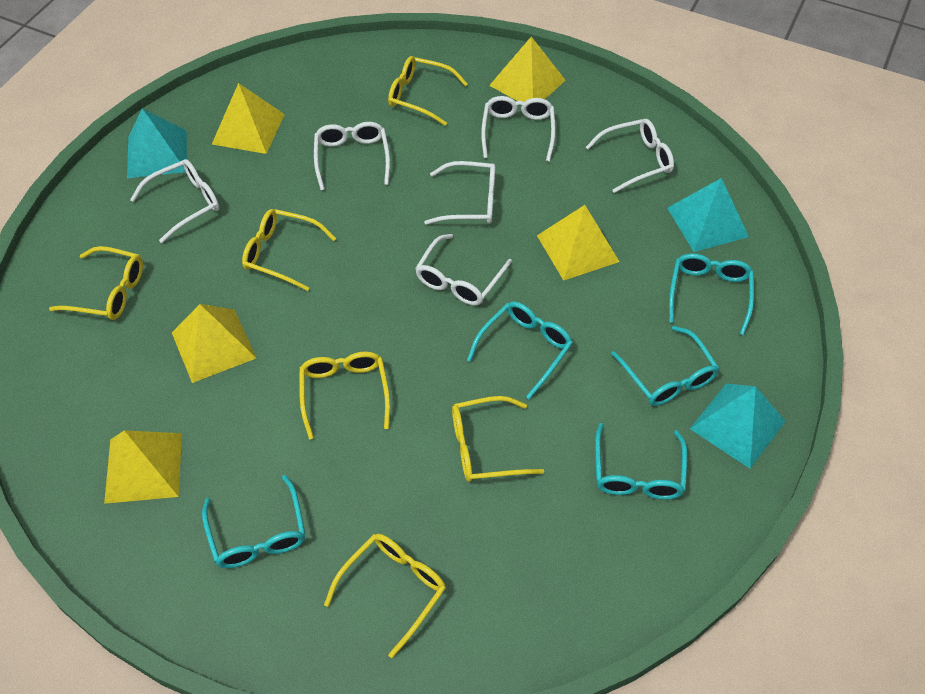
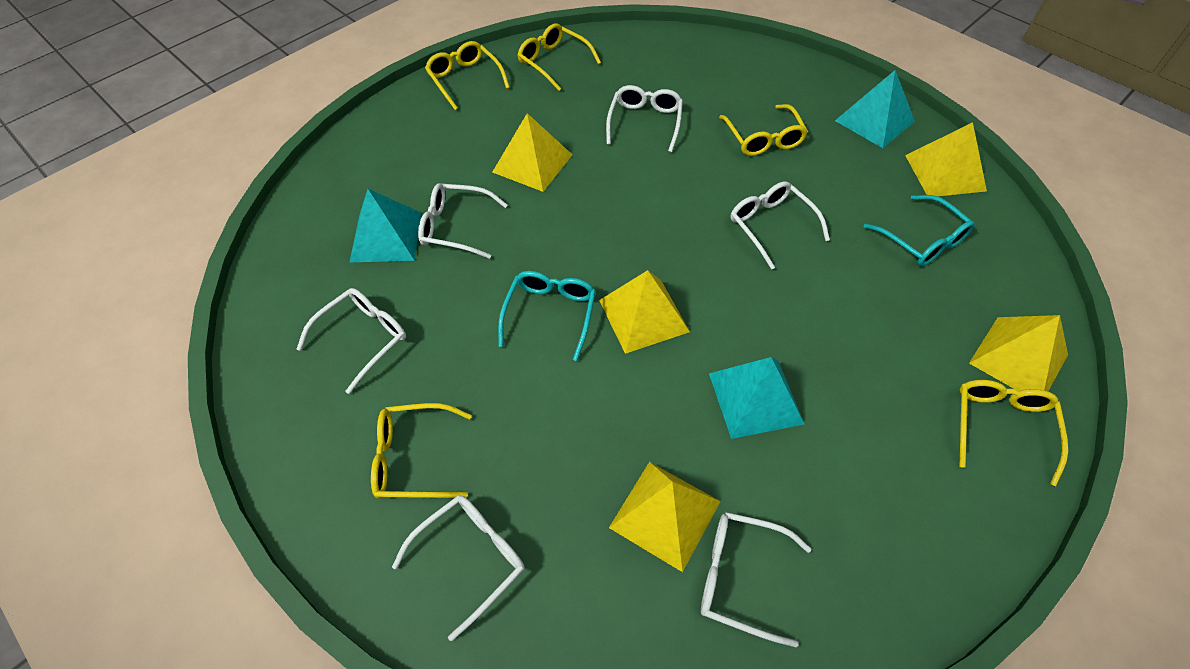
turquoise glasses: 5 -> 2
yellow glasses: 6 -> 5

